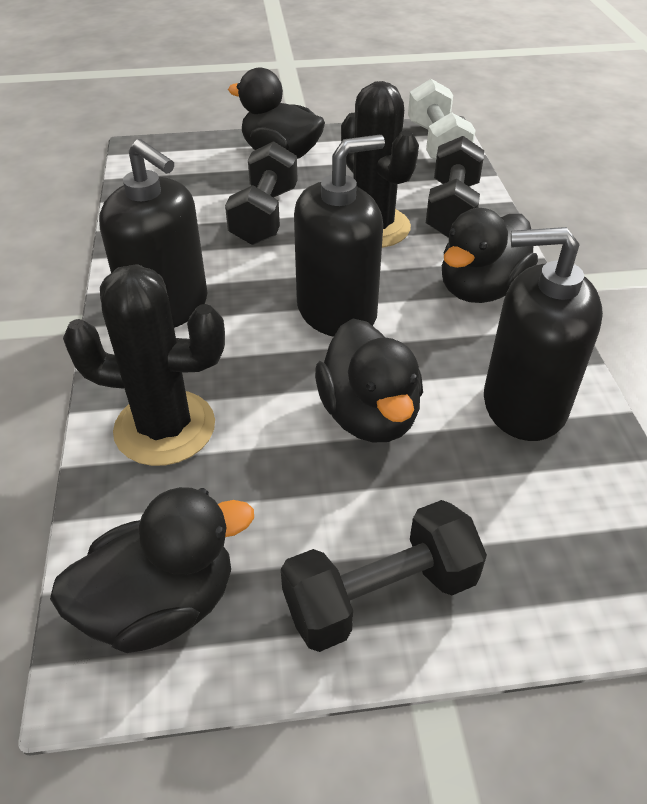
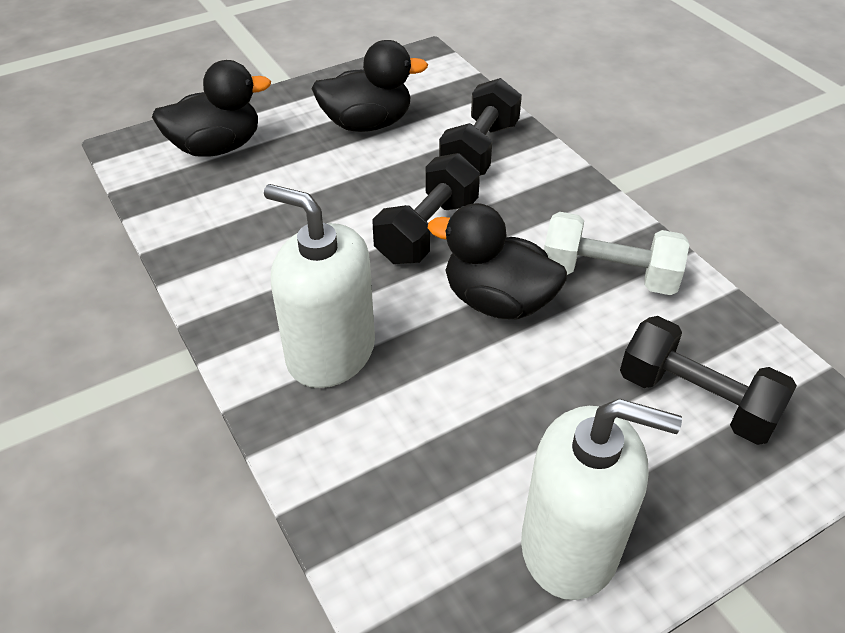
black cactus: 2 -> 0
black duck: 4 -> 3
black soap dispenser: 3 -> 0
white soap dispenser: 0 -> 2

